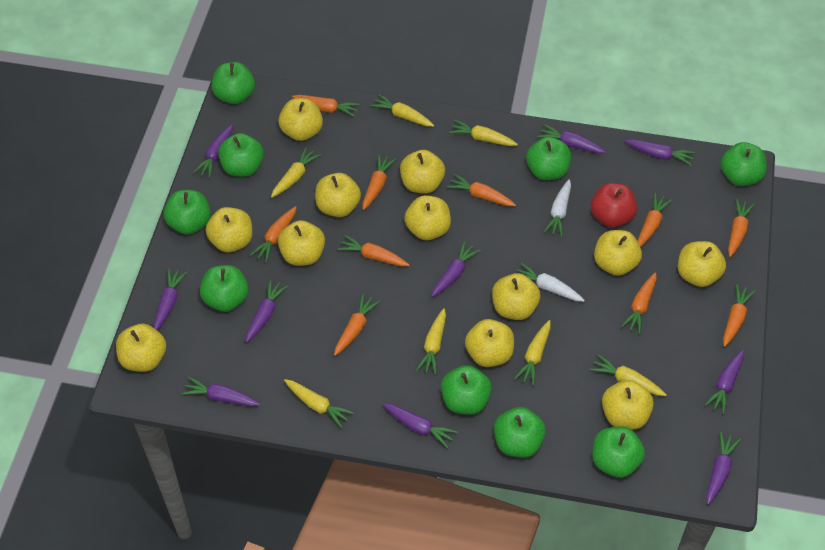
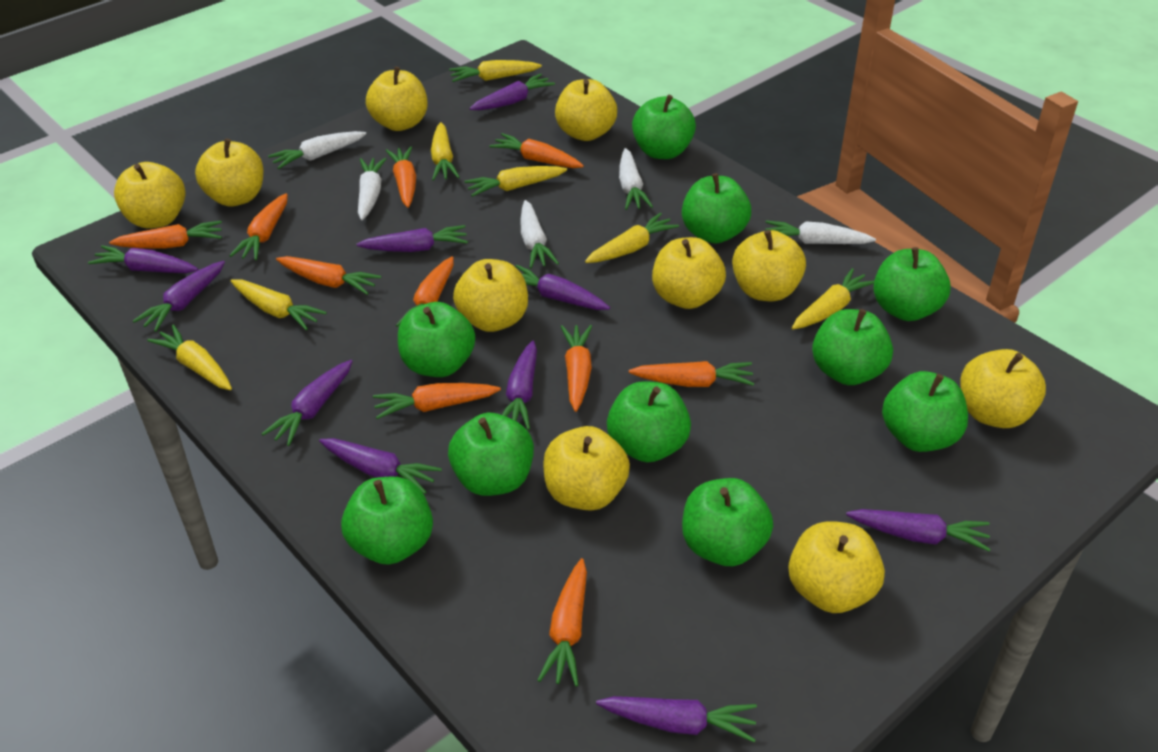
green apple: 9 -> 10
red apple: 1 -> 0
white carrot: 2 -> 5
yellow apple: 12 -> 10

